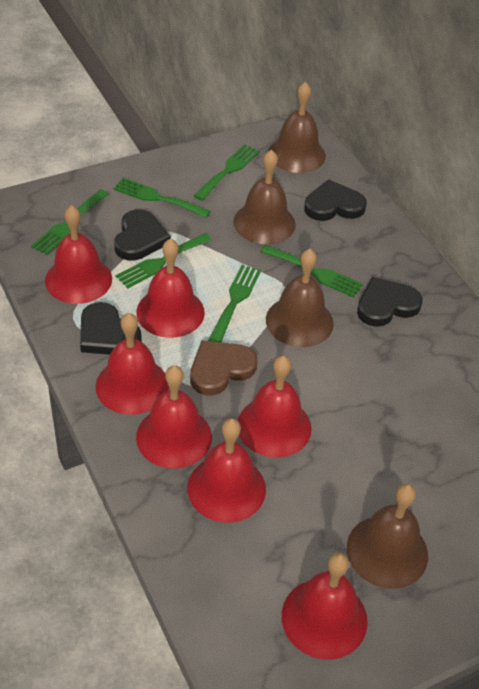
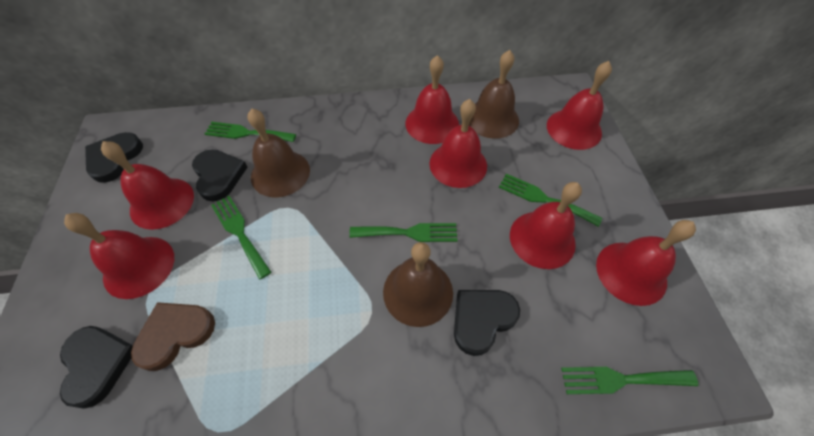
brown bell: 4 -> 3
green fork: 6 -> 5

